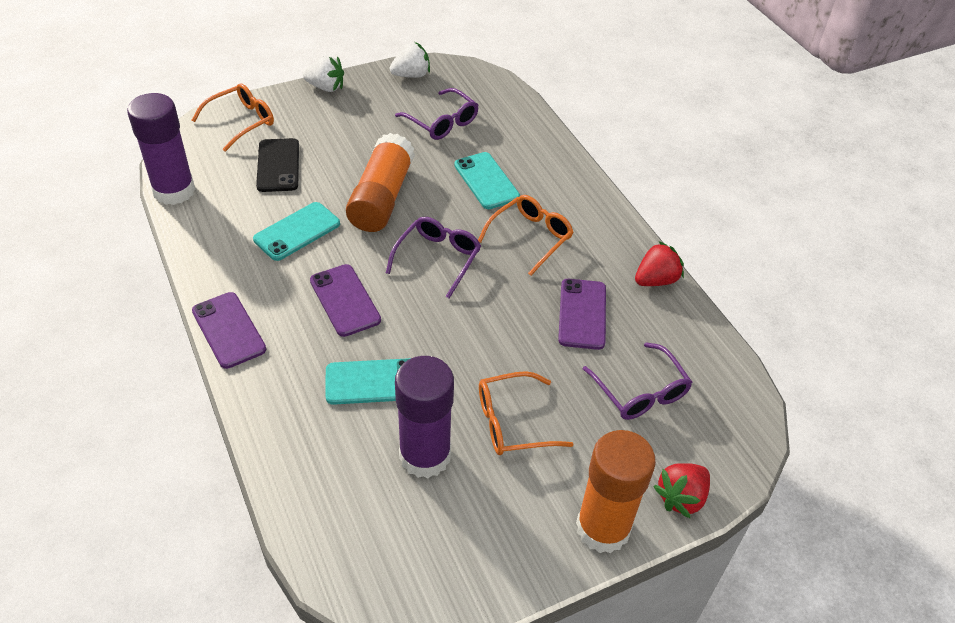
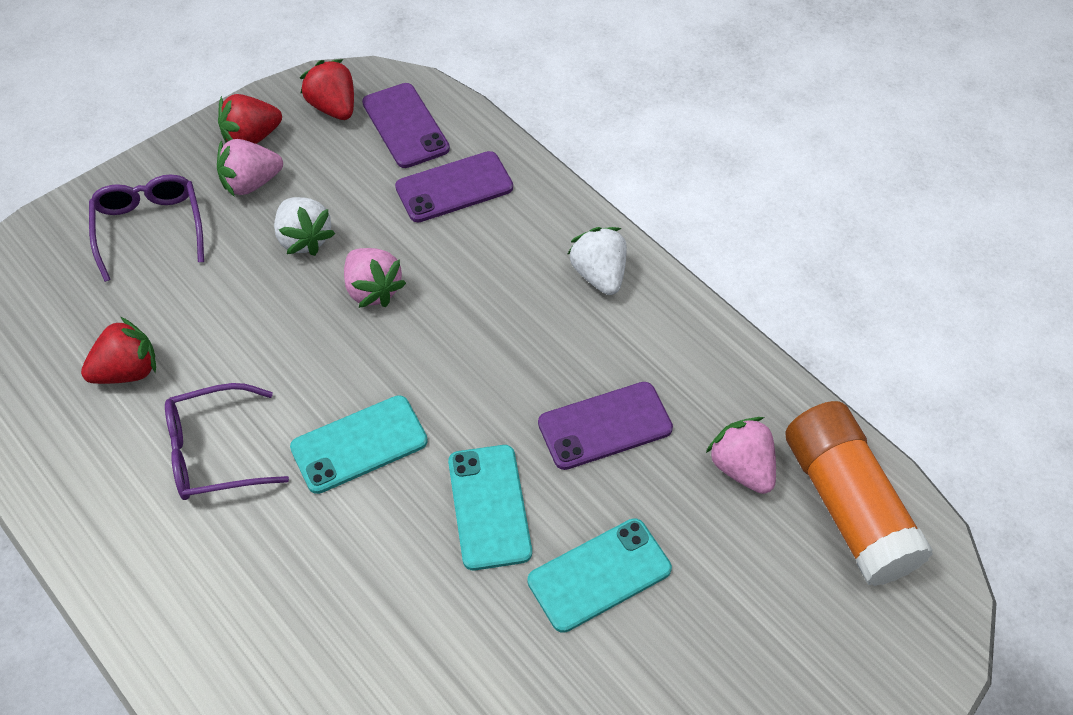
black phone: 1 -> 0
orange glasses: 3 -> 0
orange glue stick: 2 -> 1
pink strawberry: 0 -> 3
purple glasses: 3 -> 2
purple glue stick: 2 -> 0
red strawberry: 2 -> 3

